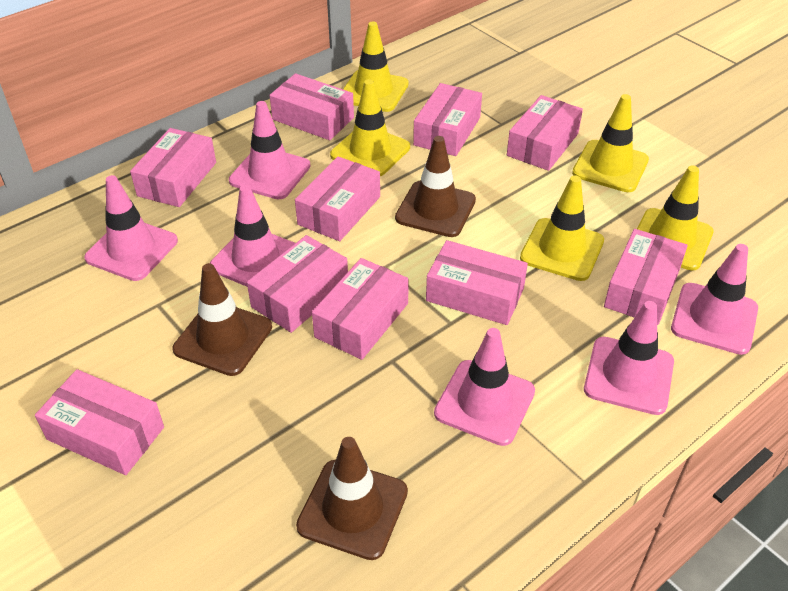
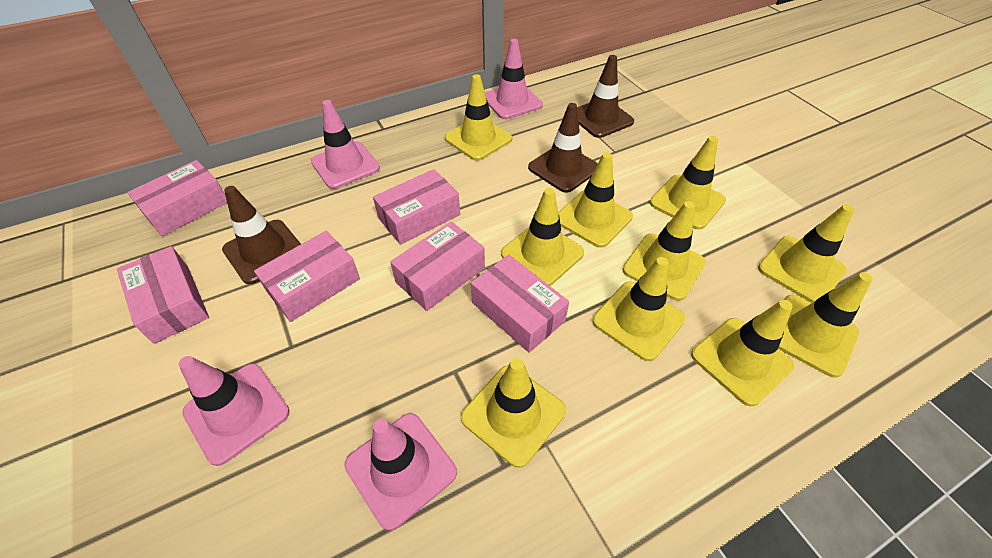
pink box: 10 -> 6
pink traffic cone: 6 -> 4
yellow traffic cone: 5 -> 10

